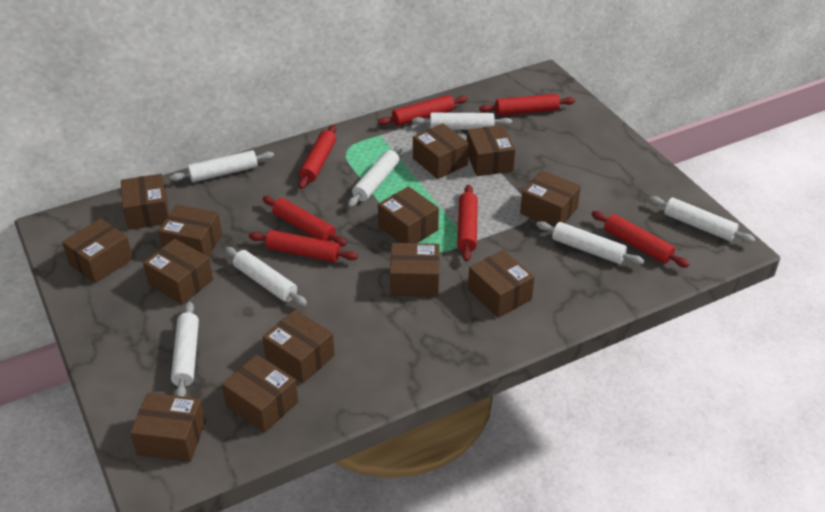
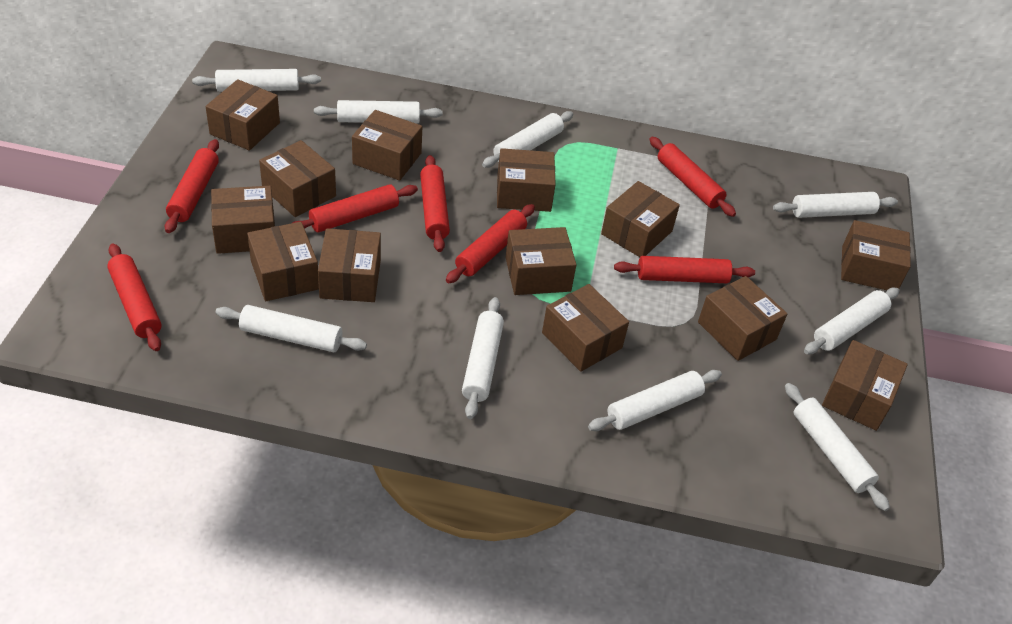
white rolling pin: 7 -> 9

